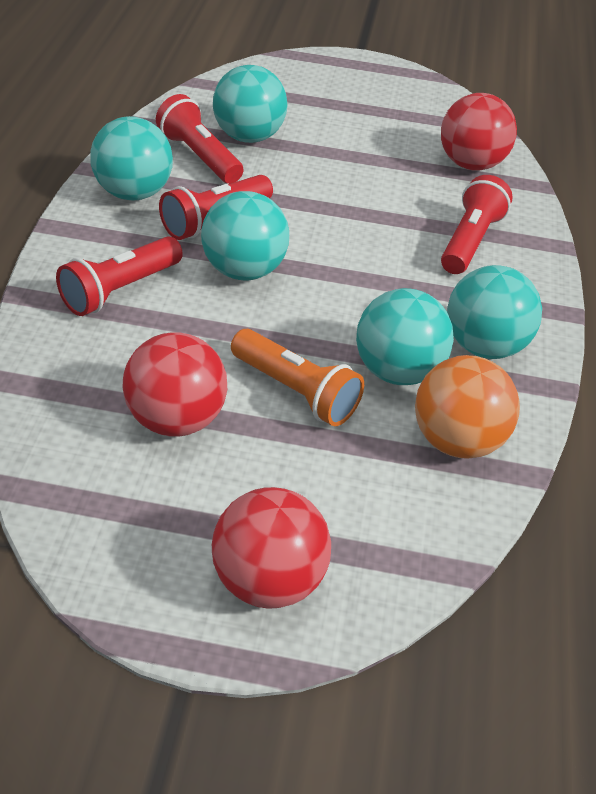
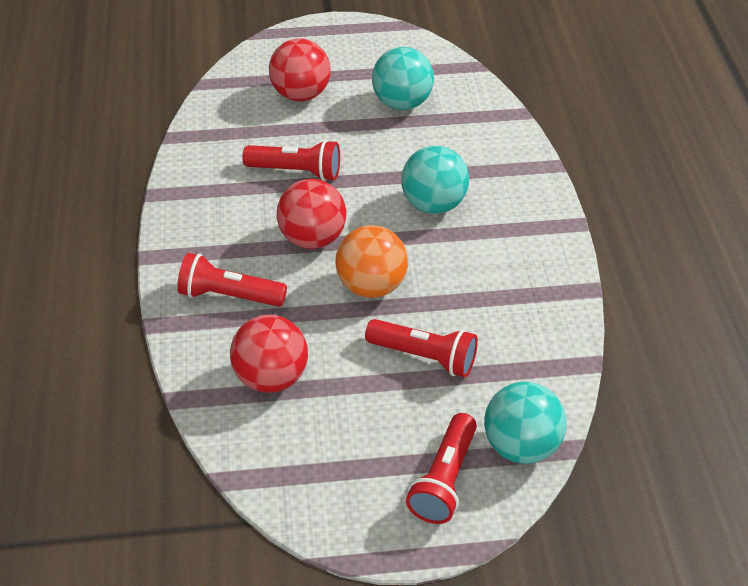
orange flashlight: 1 -> 0
turquoise ball: 5 -> 3

